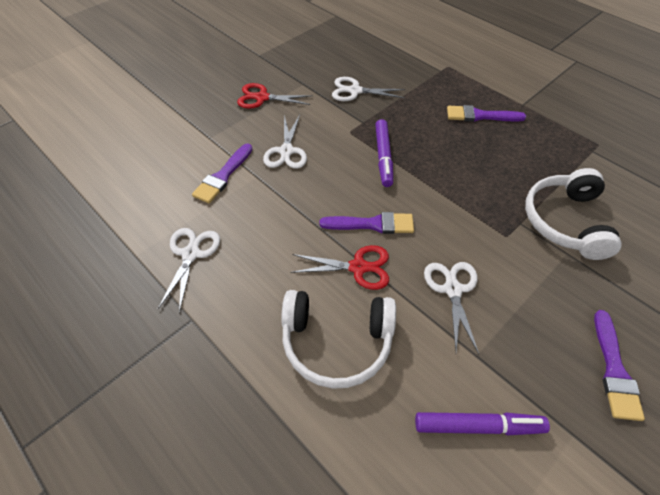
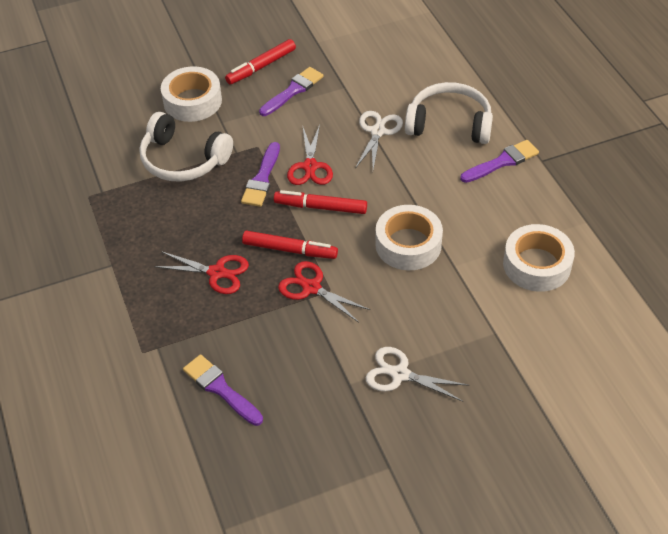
purple marker: 2 -> 0
red marker: 0 -> 3
red scissors: 2 -> 3
white scissors: 4 -> 2
white tape: 0 -> 3

